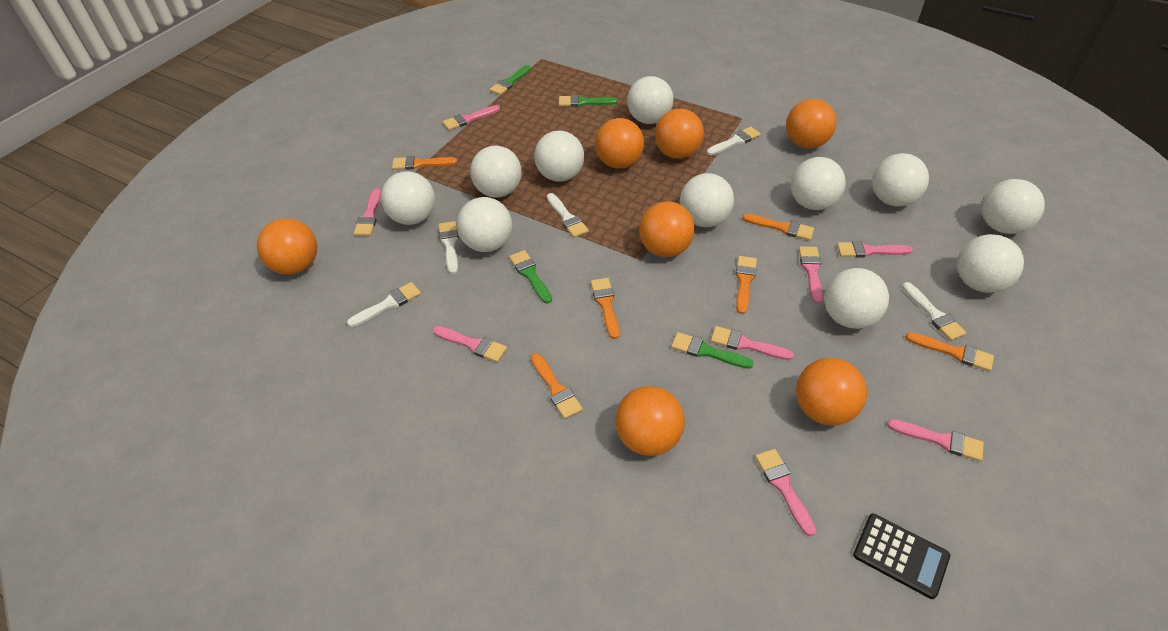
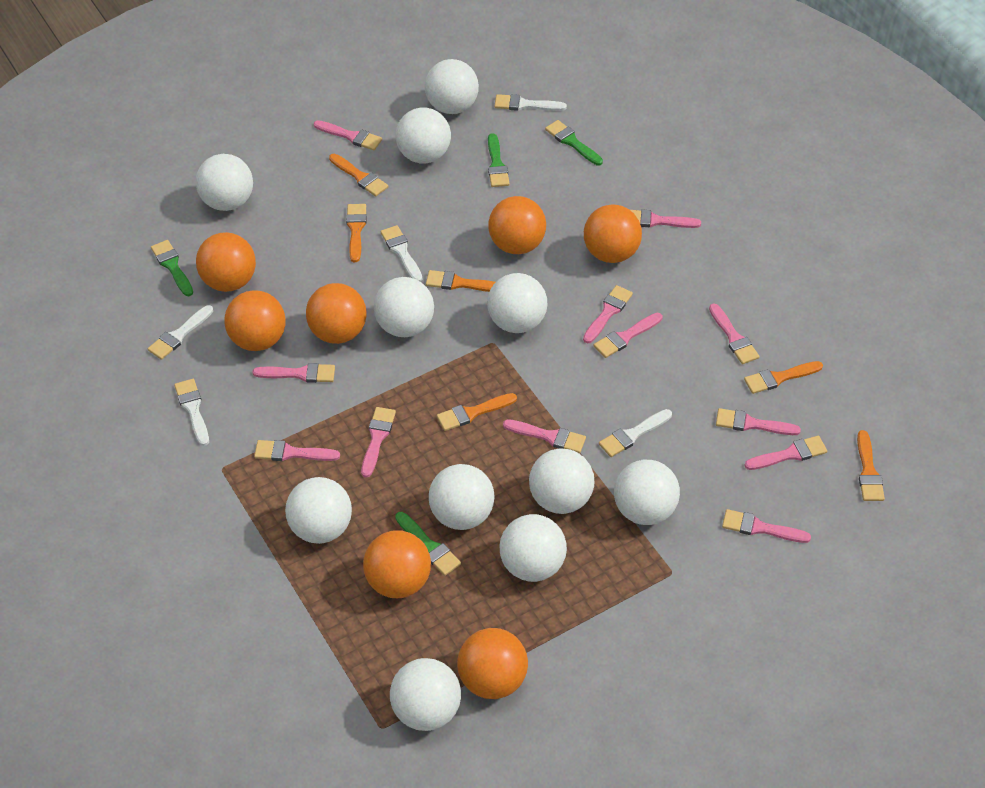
black calculator: 1 -> 0
pink brush: 8 -> 12

